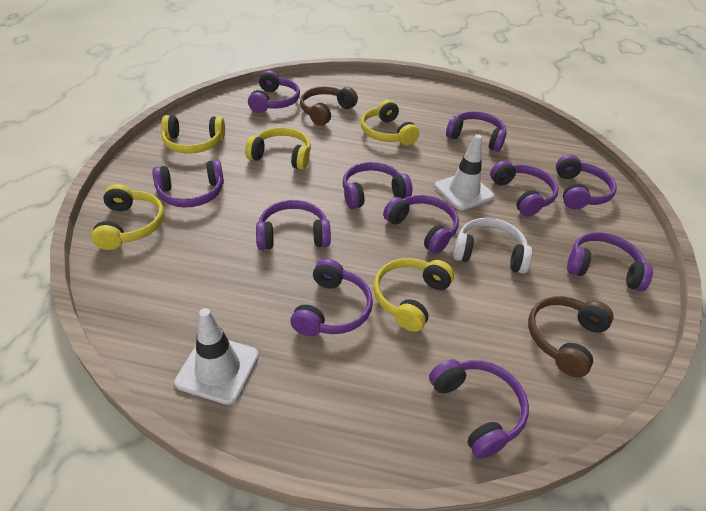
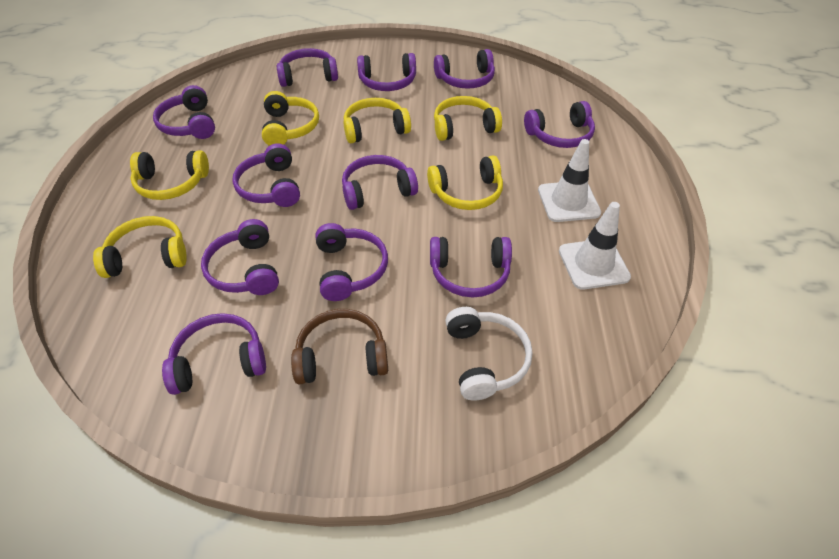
brown headphones: 2 -> 1
yellow headphones: 5 -> 6

